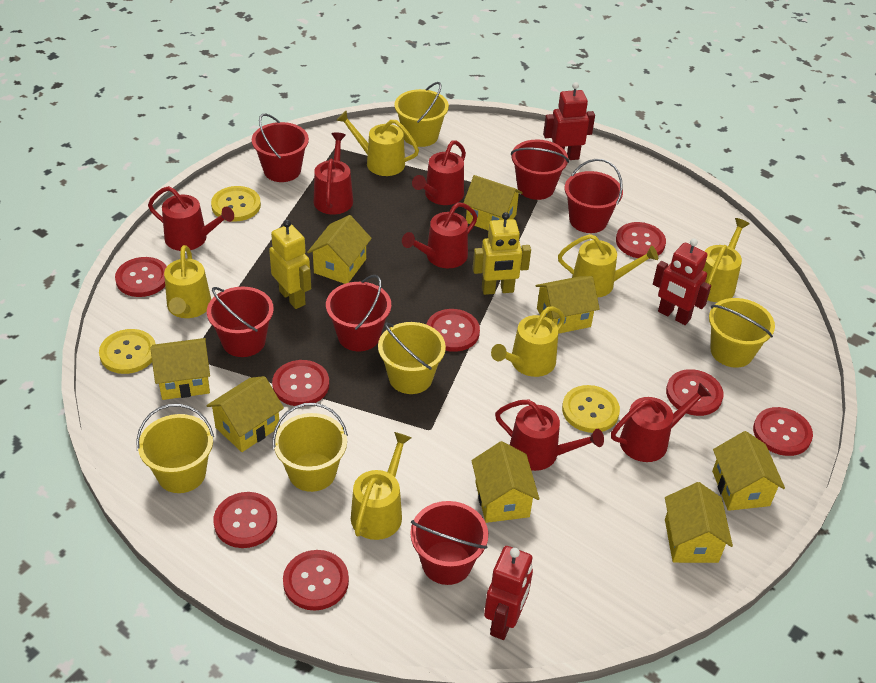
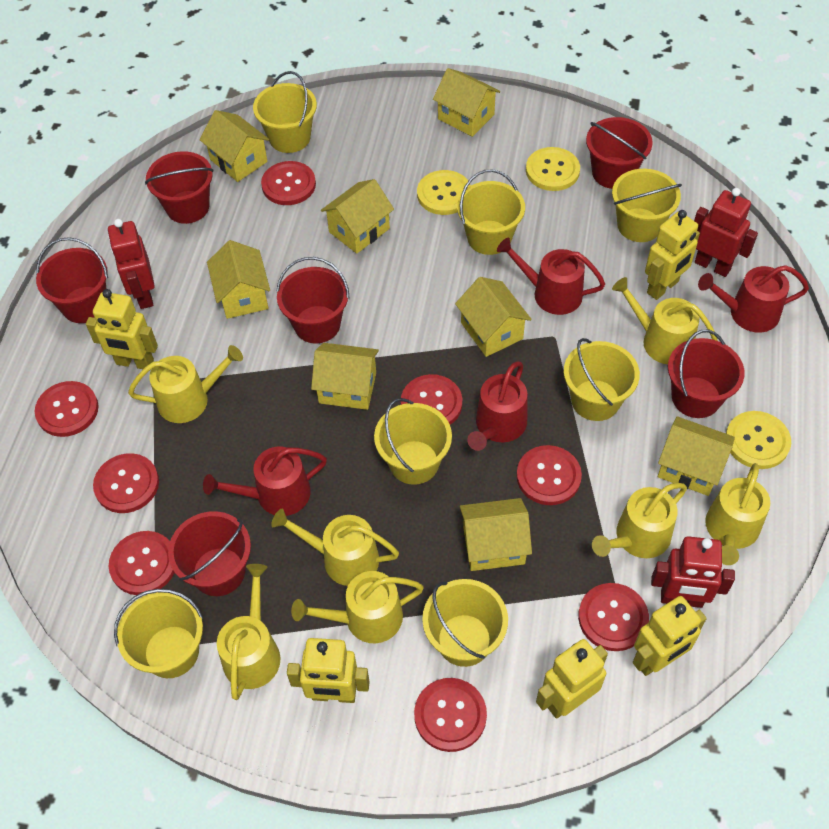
red watering can: 6 -> 4
yellow bucket: 5 -> 7
yellow robot: 2 -> 5
yellow watering can: 6 -> 7

